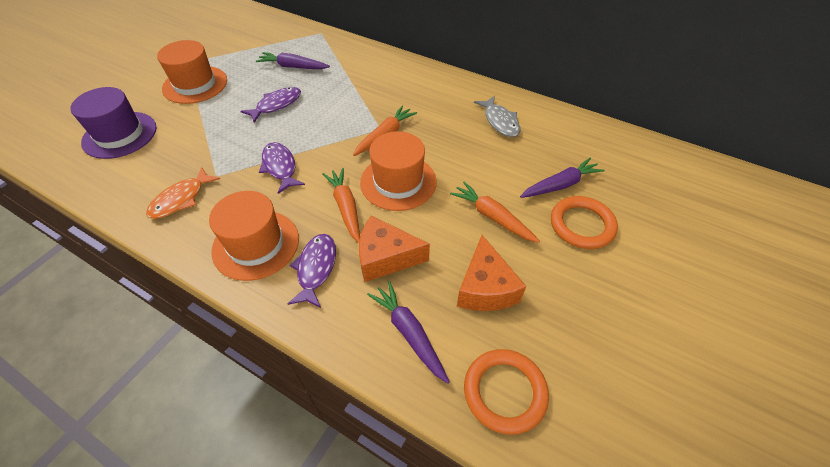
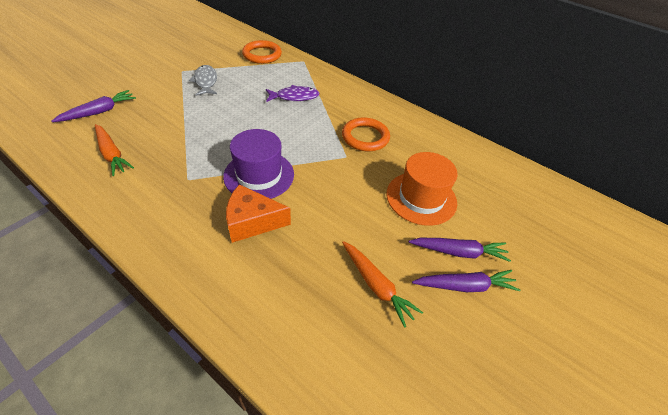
orange carrot: 3 -> 2
orange cheese: 2 -> 1
orange fish: 1 -> 0
orange hat: 3 -> 1
purple fish: 3 -> 1

